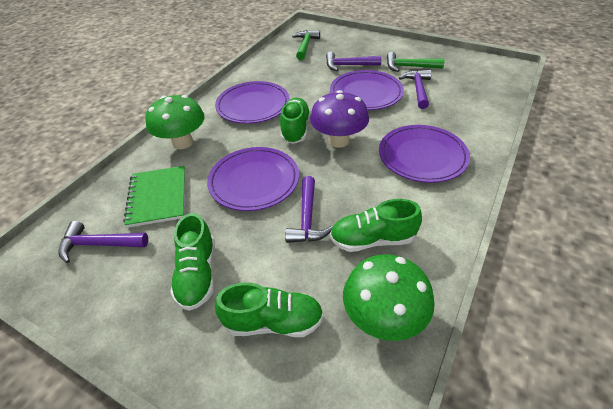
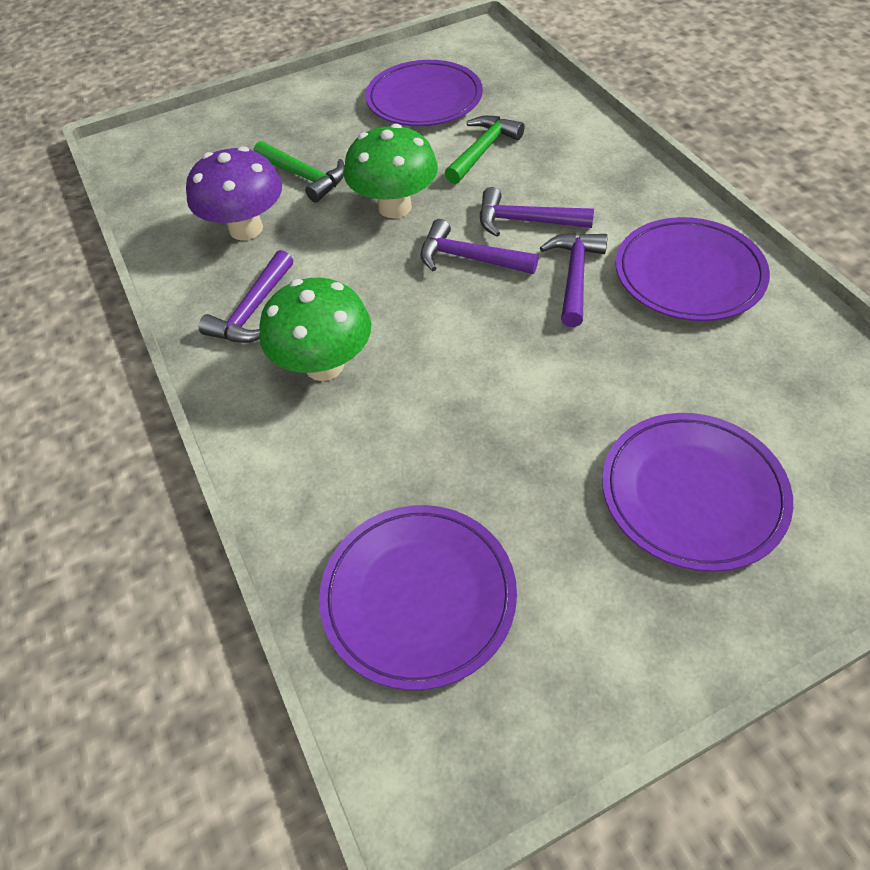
green notebook: 1 -> 0
green shoe: 4 -> 0

